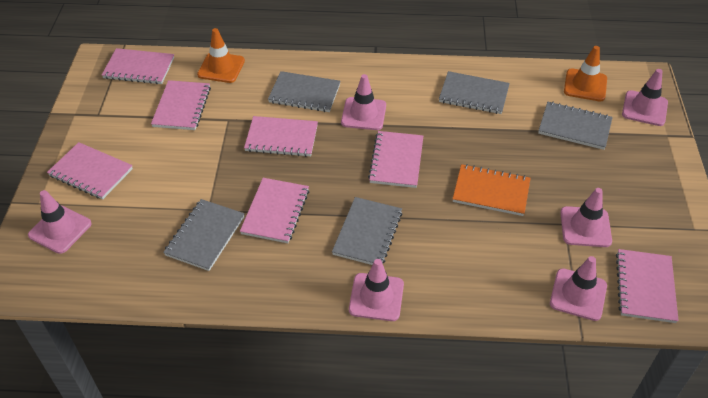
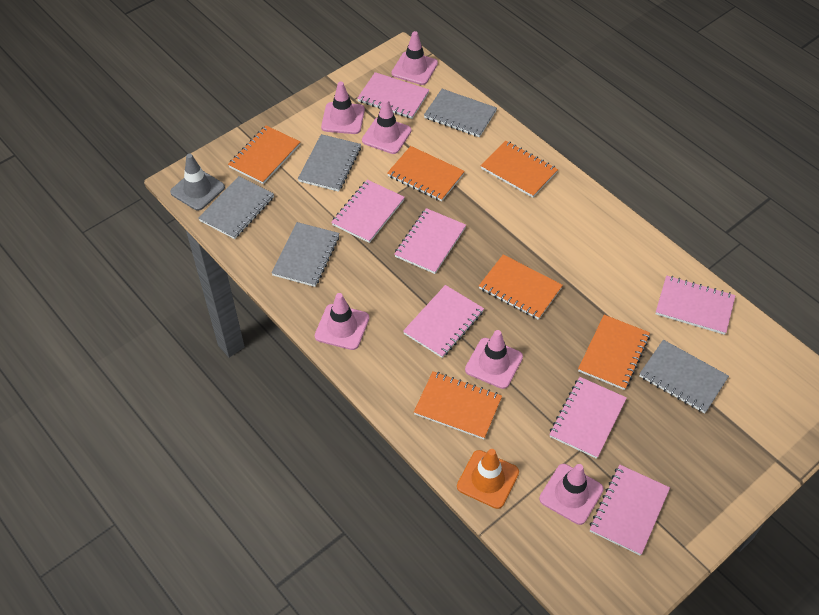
grey traffic cone: 0 -> 1
orange notebook: 1 -> 6
orange traffic cone: 2 -> 1

